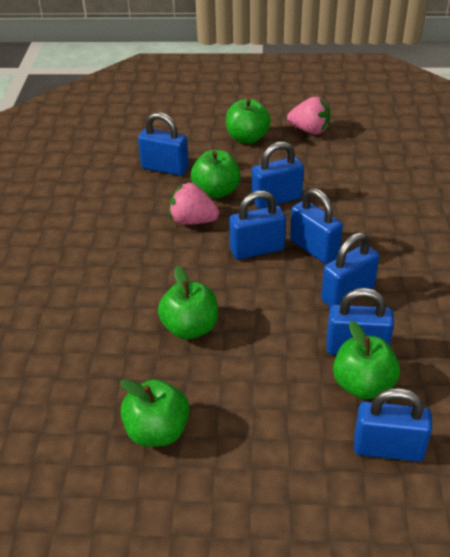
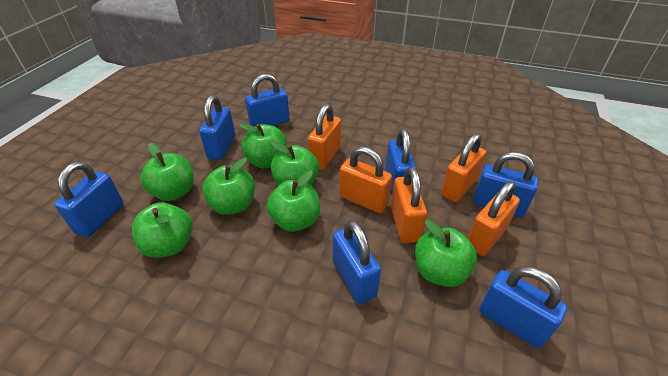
green apple: 5 -> 7
orange padlock: 0 -> 5
pink strawberry: 2 -> 0

